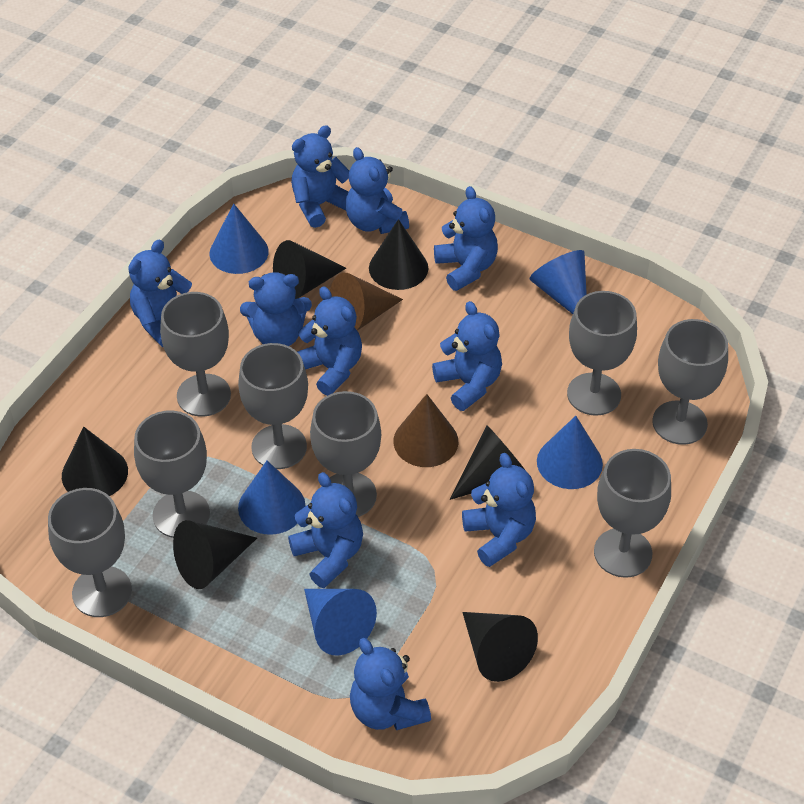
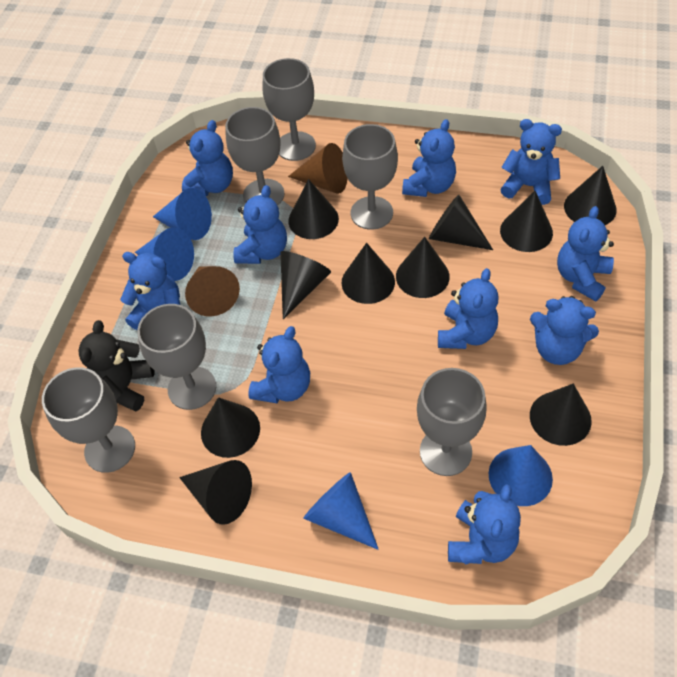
black cone: 6 -> 10
black teddy bear: 0 -> 1
blue cone: 5 -> 4
grey goblet: 8 -> 6

